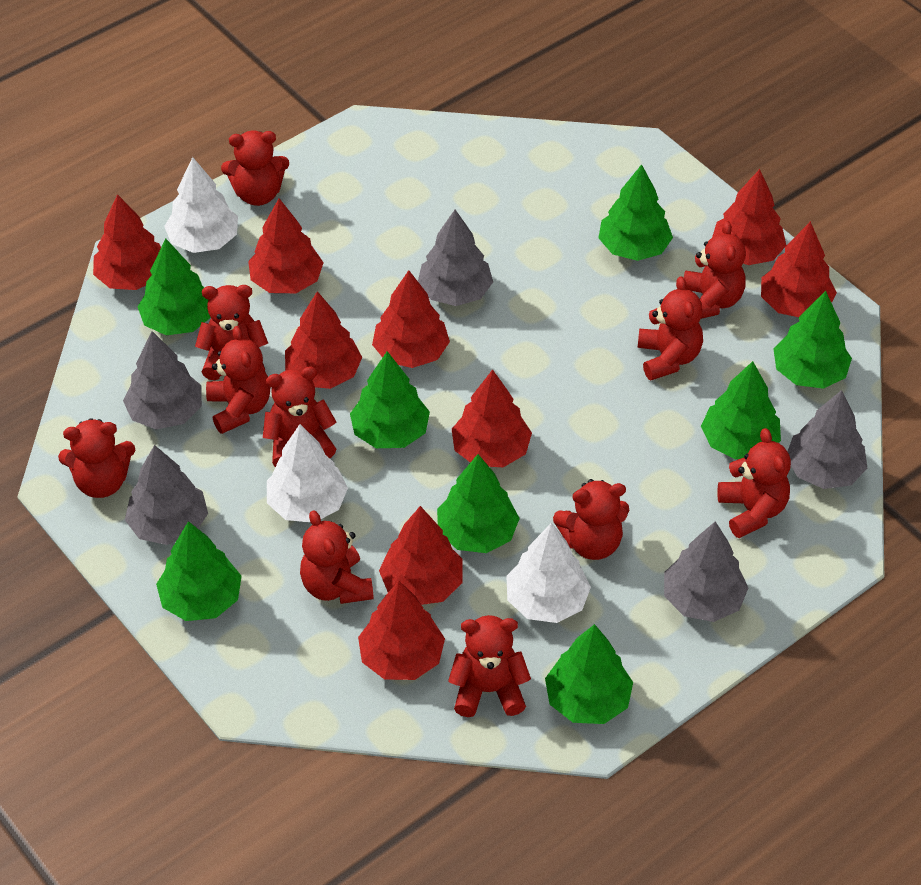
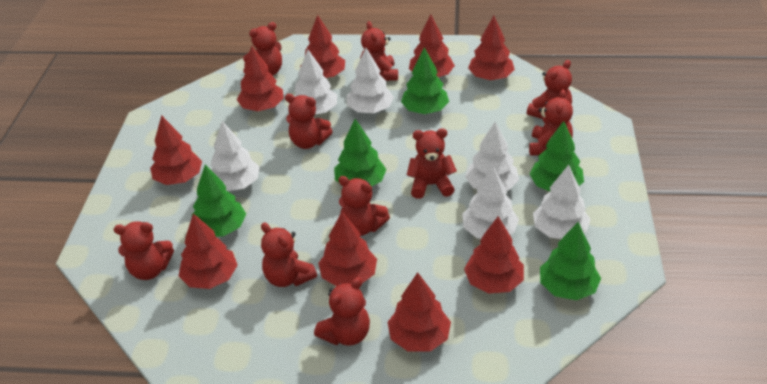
green tree: 8 -> 5
grey tree: 5 -> 0
red teddy bear: 11 -> 10
white tree: 3 -> 6

